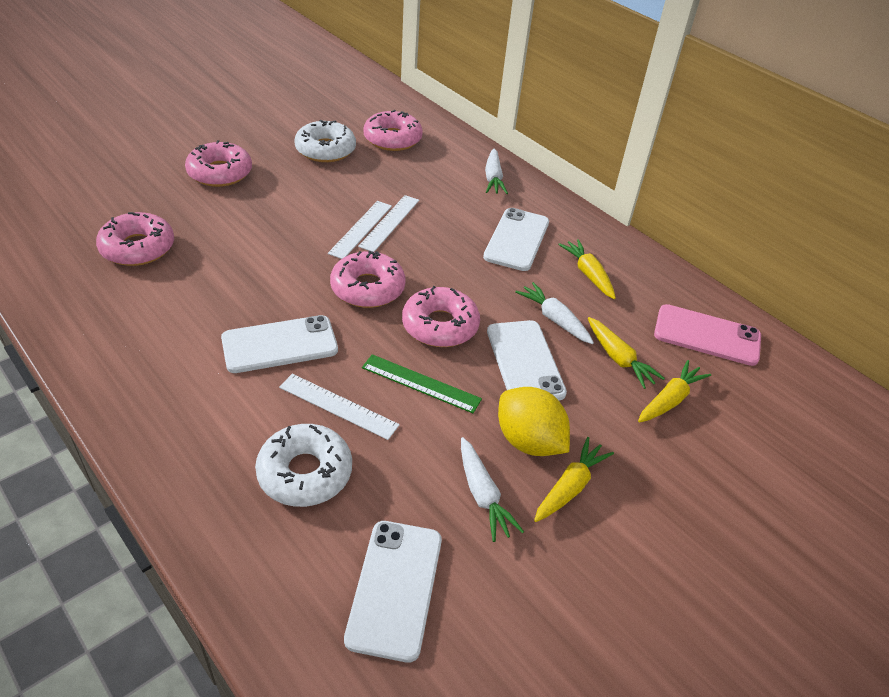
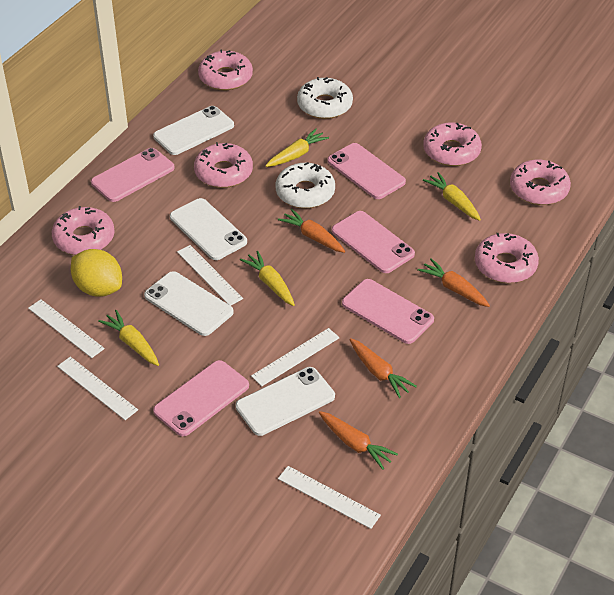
green ruler: 1 -> 0
orange carrot: 0 -> 4
pink donut: 5 -> 6
pink phone: 1 -> 5
white carrot: 3 -> 0
white ruler: 3 -> 5

